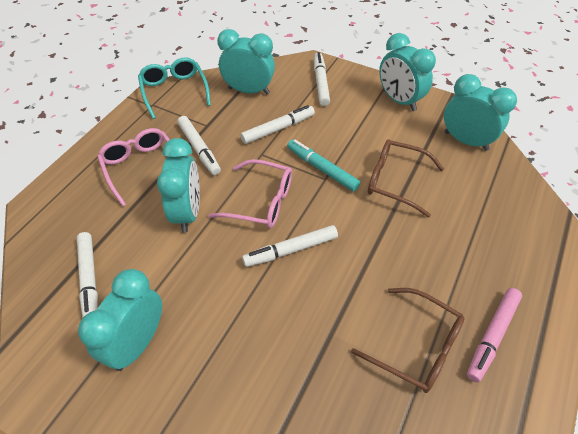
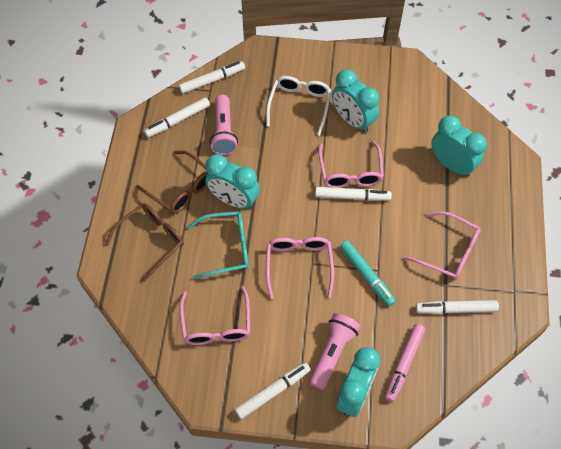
pink flashlight: 0 -> 2
pink glasses: 2 -> 4
turquoise clock: 5 -> 4
white glasses: 0 -> 1

